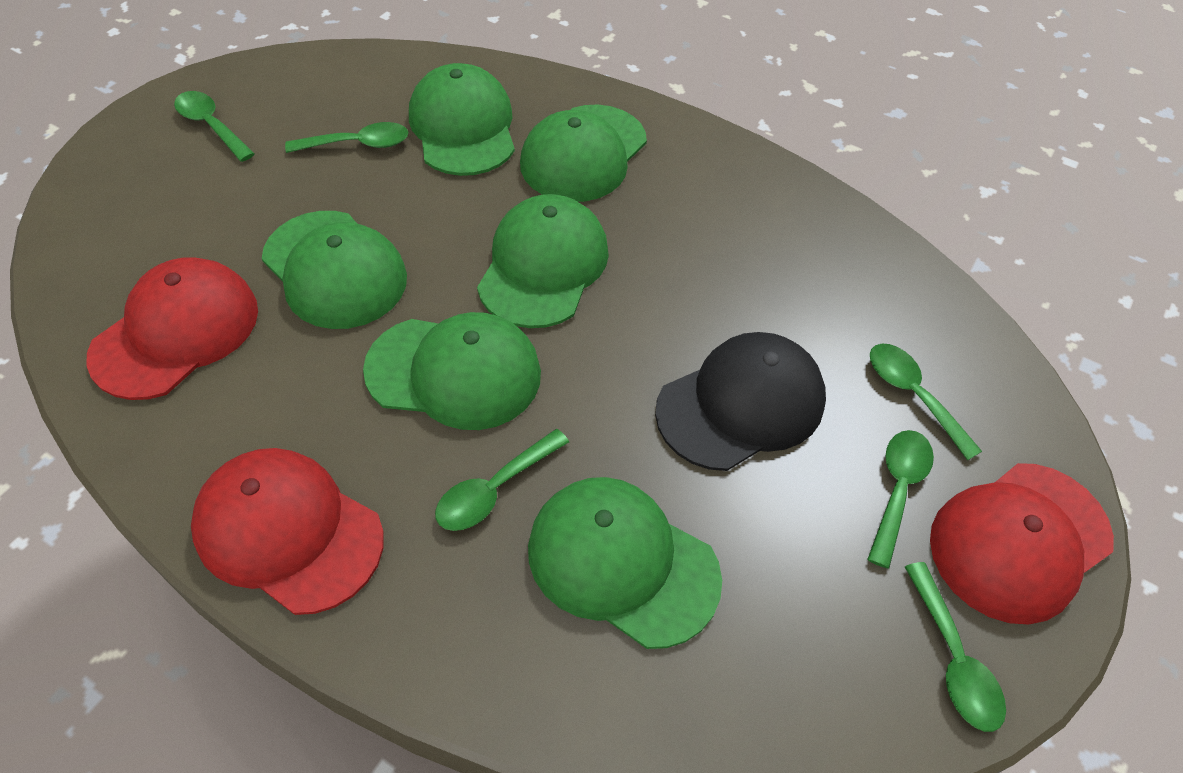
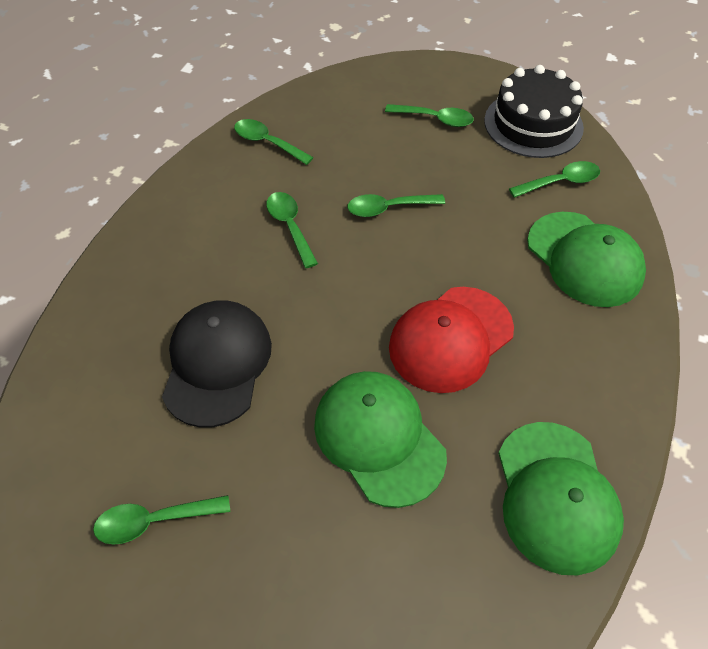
black cake: 0 -> 1
green cap: 6 -> 3
red cap: 3 -> 1

